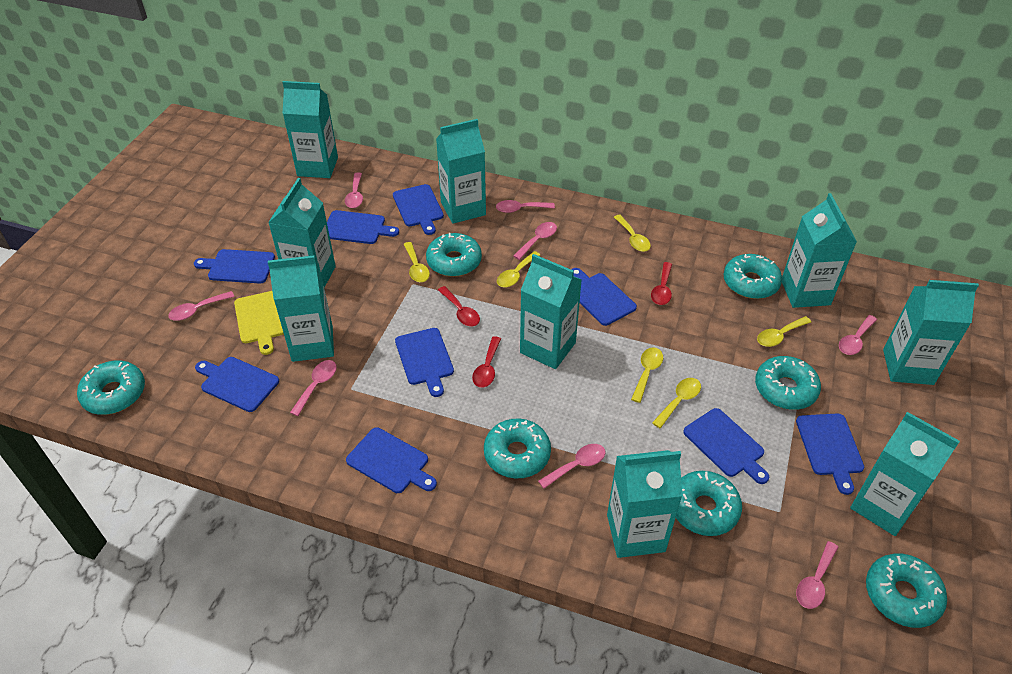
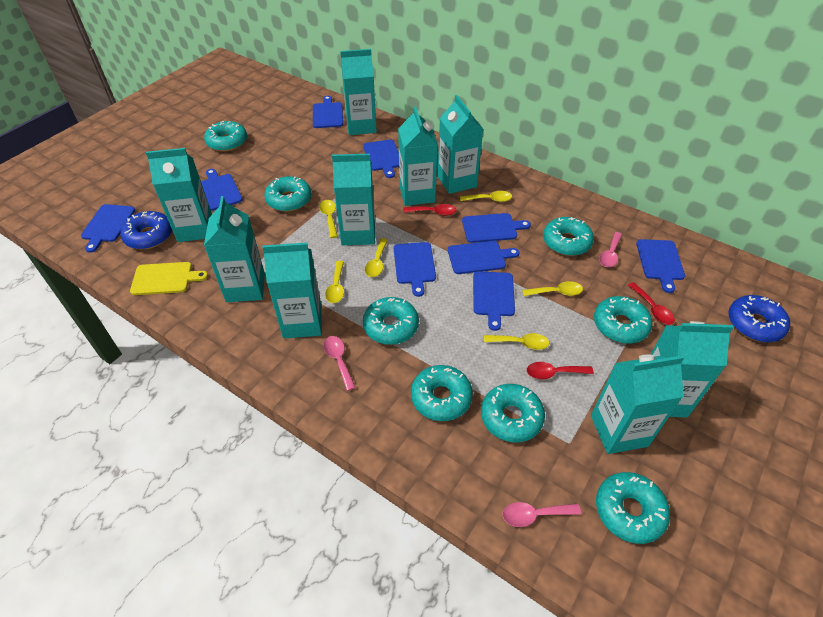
blue donut: 0 -> 2
pink spoon: 8 -> 3
turquoise donut: 7 -> 8

